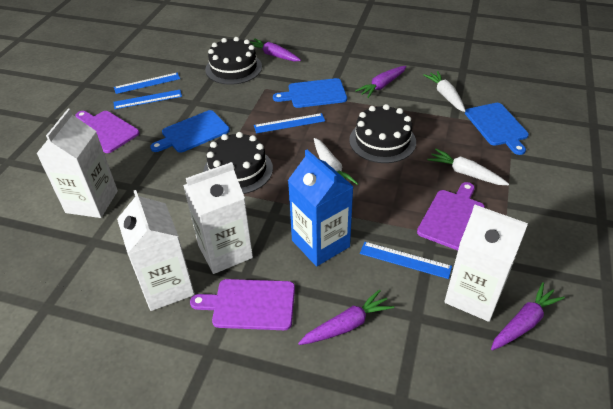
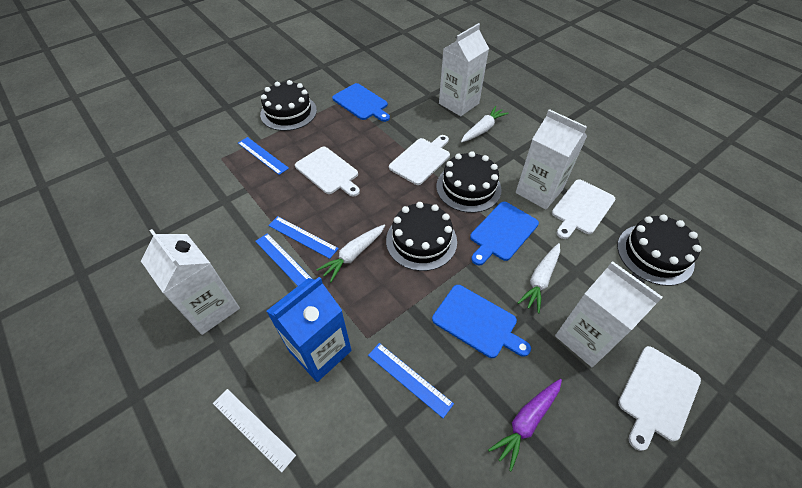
black cake: 3 -> 4
purple carrot: 4 -> 1
purple cutting board: 3 -> 0
white cutting board: 0 -> 4
white ruler: 0 -> 1

